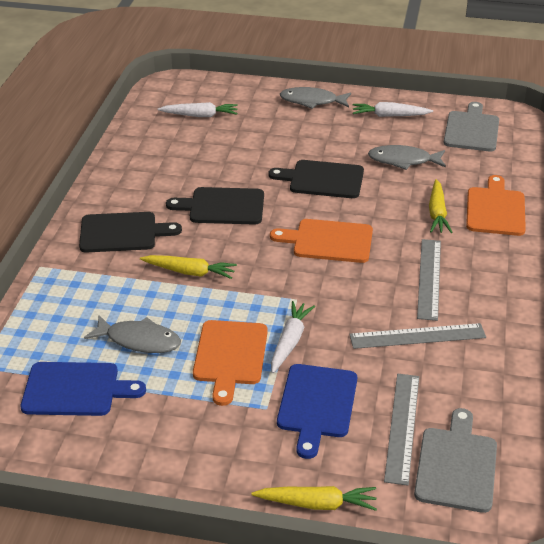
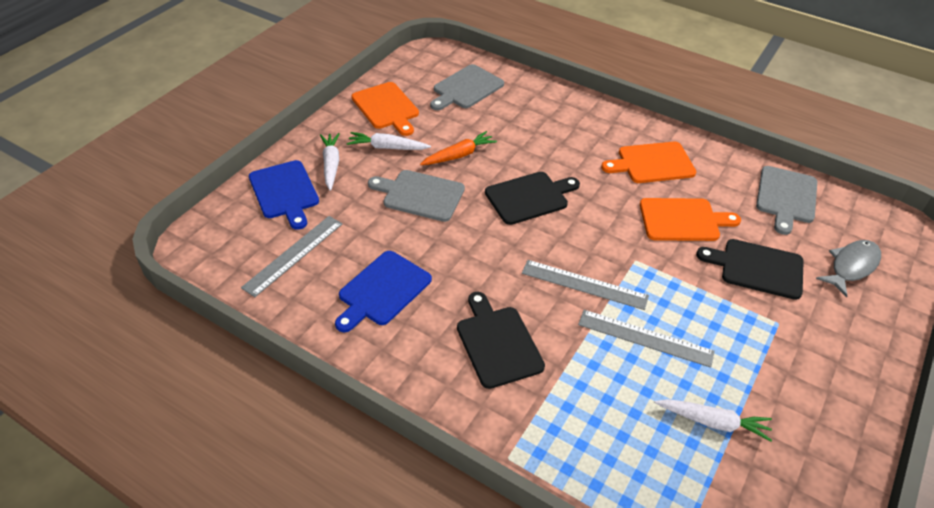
grey cutting board: 2 -> 3
grey fish: 3 -> 1
orange carrot: 0 -> 1
yellow carrot: 3 -> 0

